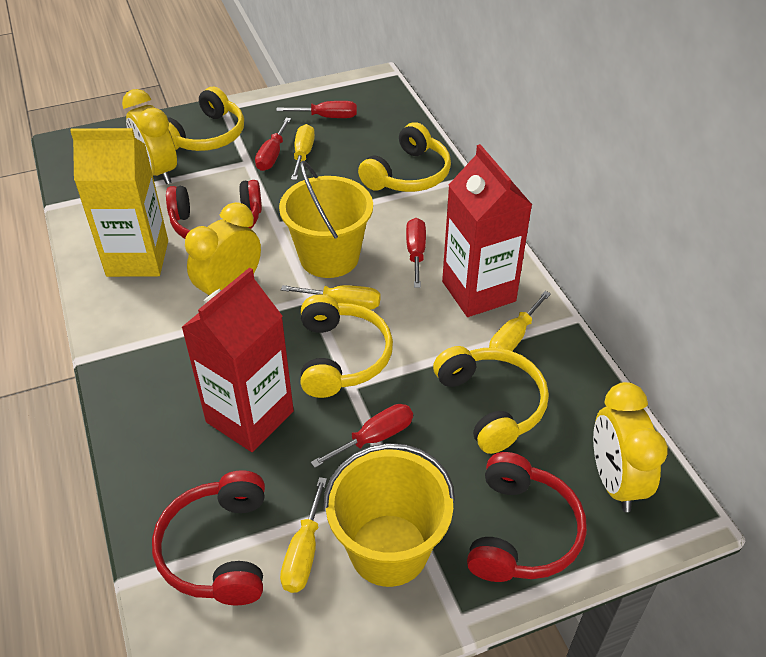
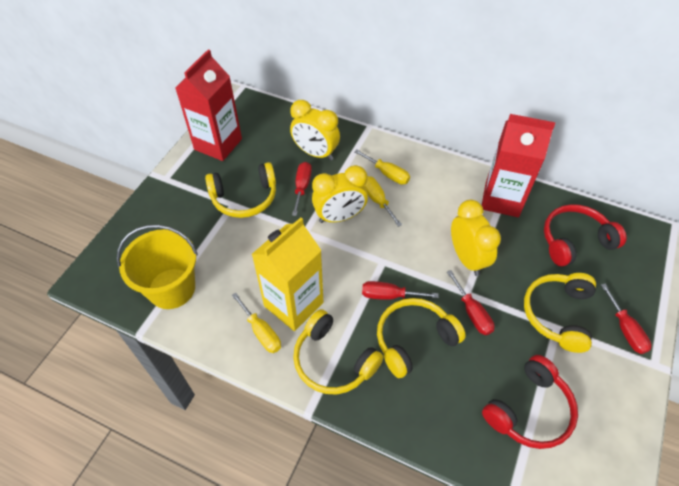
red headphones: 3 -> 2
yellow bucket: 2 -> 1
yellow screwdriver: 4 -> 3

